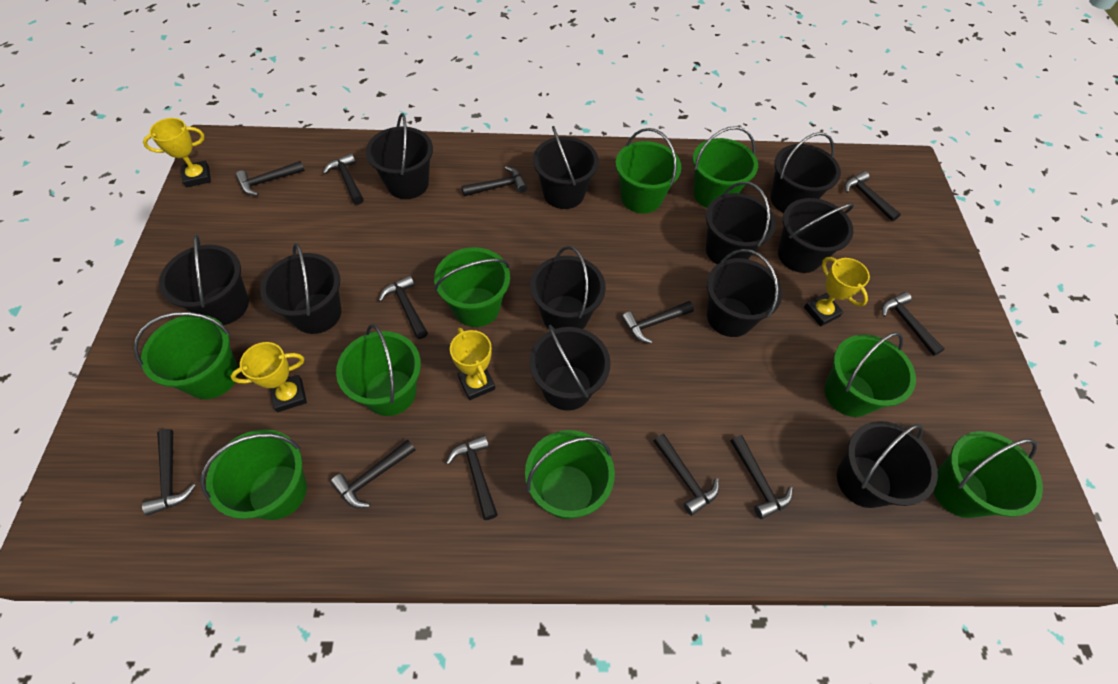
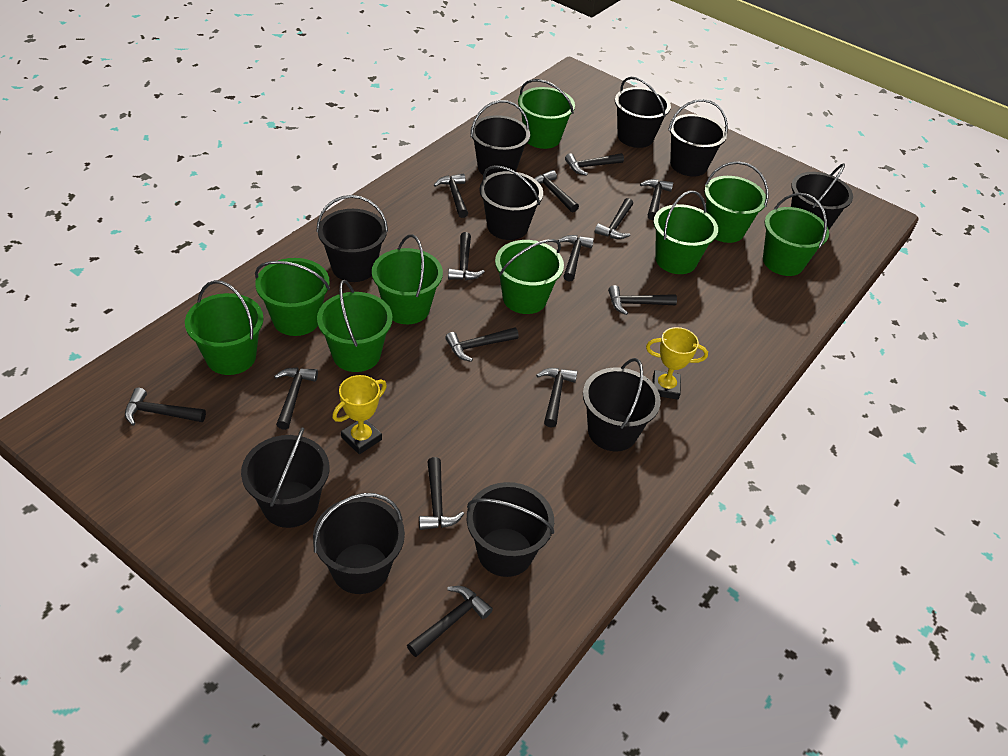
black bucket: 11 -> 10
black hammer: 12 -> 14
yellow trophy: 4 -> 2

